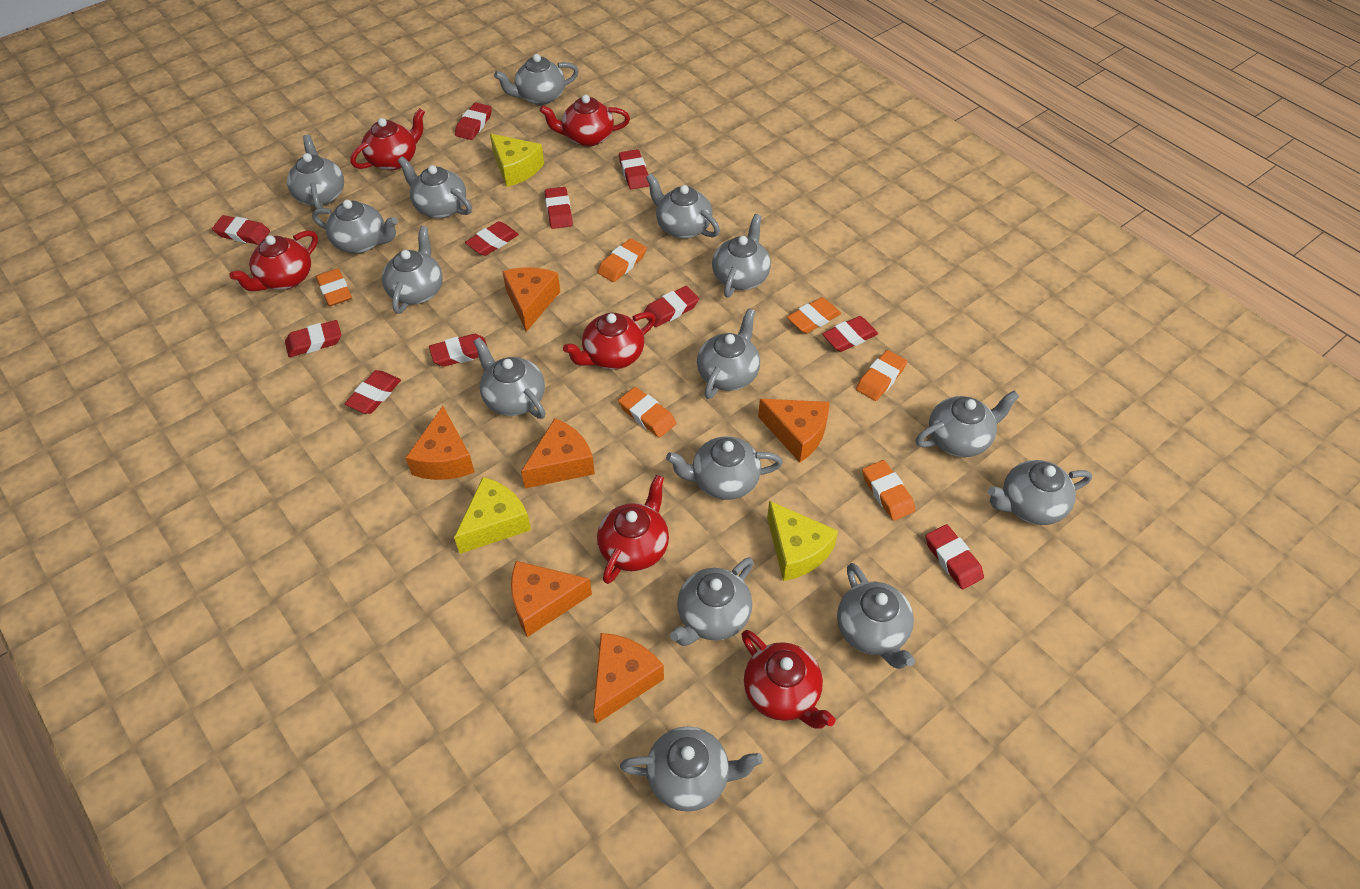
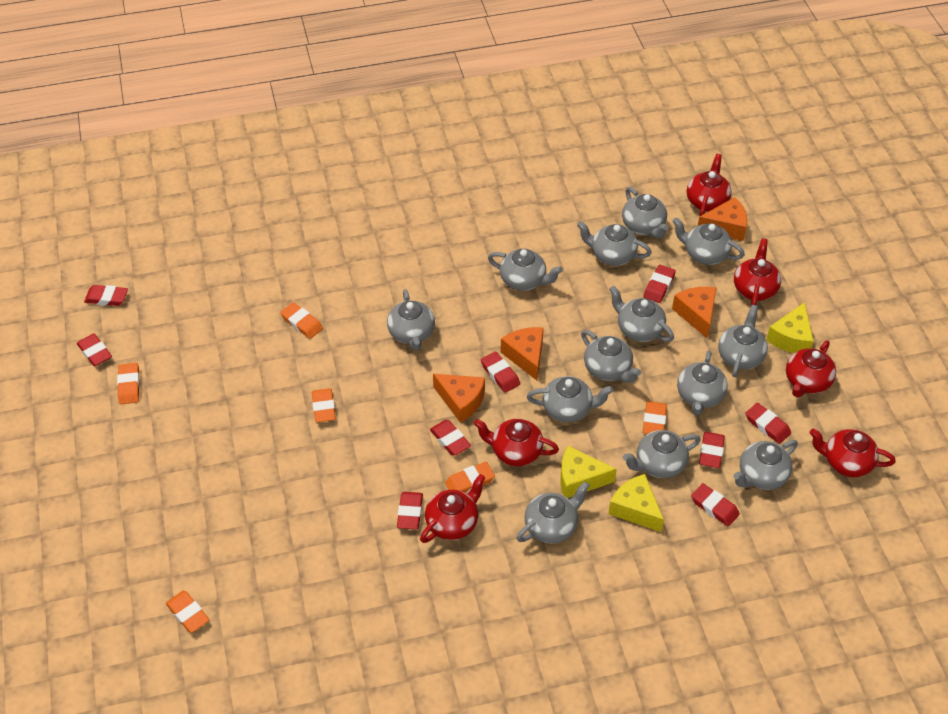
grey teapot: 15 -> 13
orange cheese: 6 -> 4
red eraser: 11 -> 9

